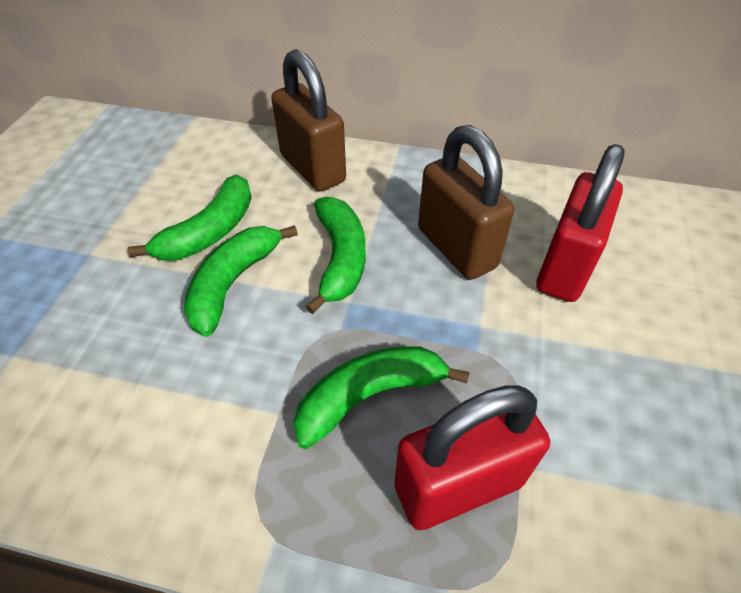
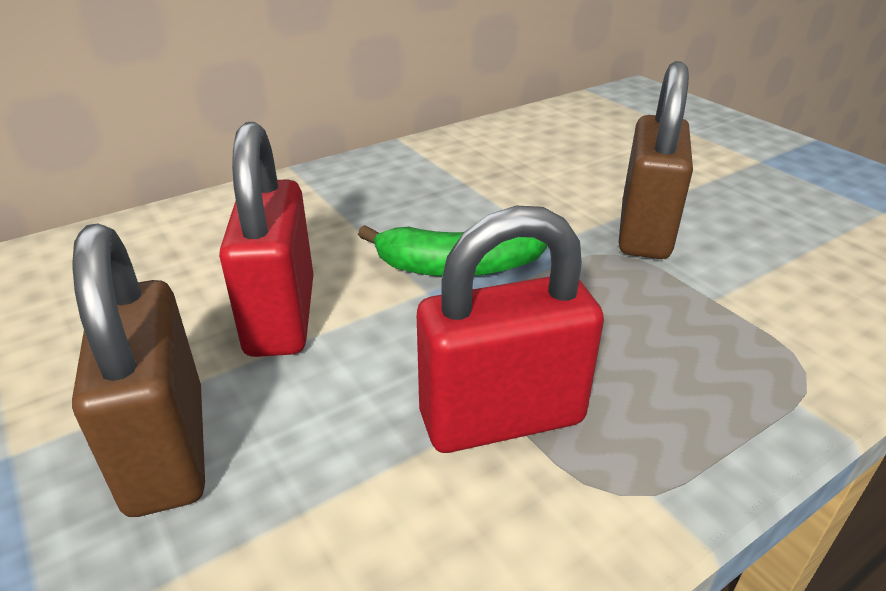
green banana: 4 -> 1

